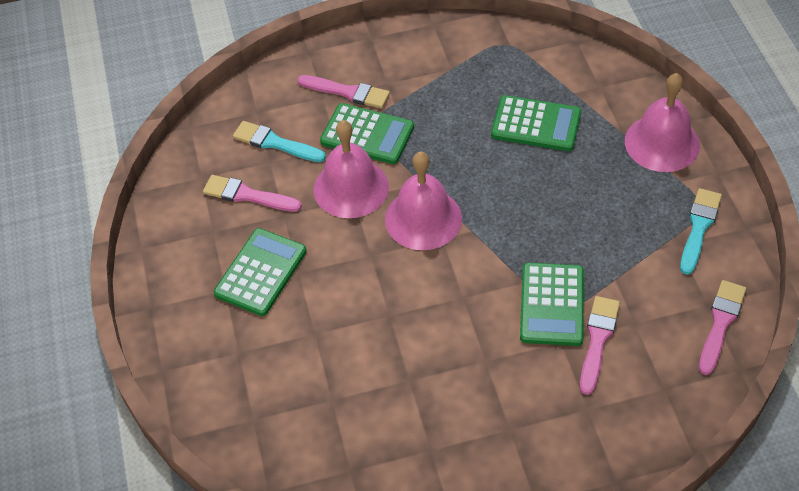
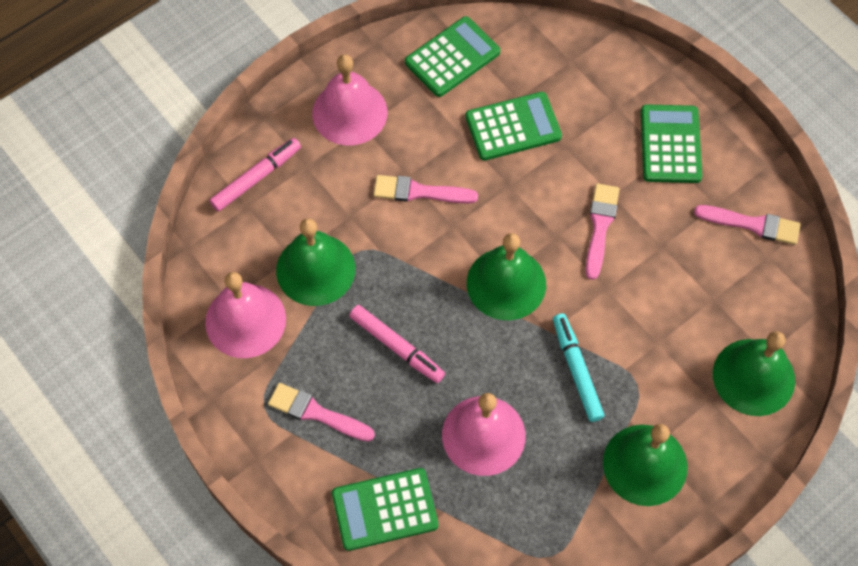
green bell: 0 -> 4
pink marker: 0 -> 2
turquoise brush: 2 -> 0
turquoise marker: 0 -> 1

